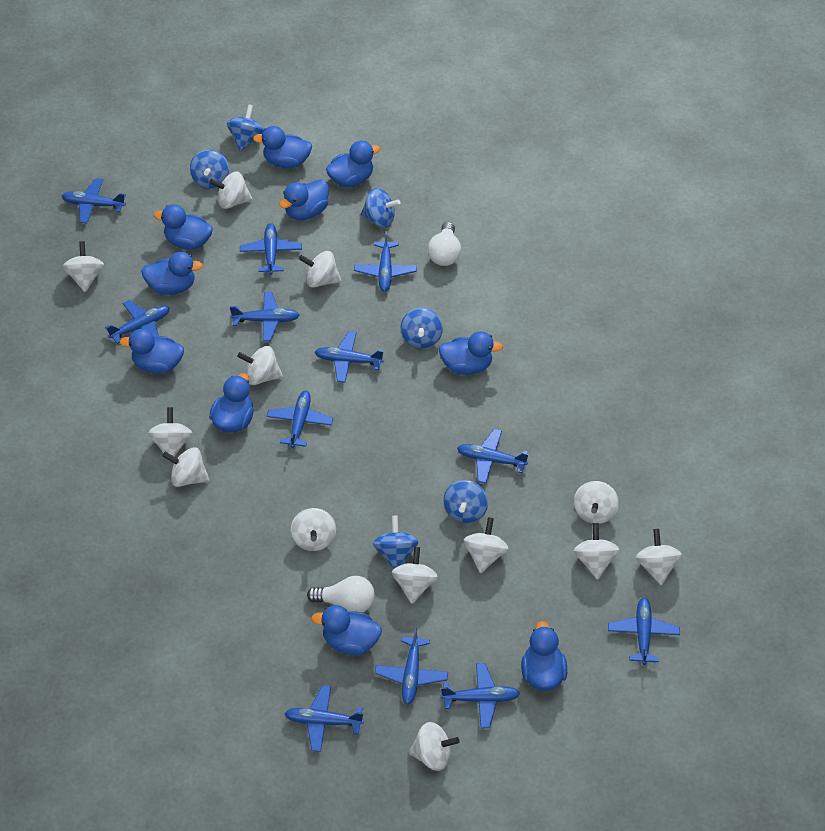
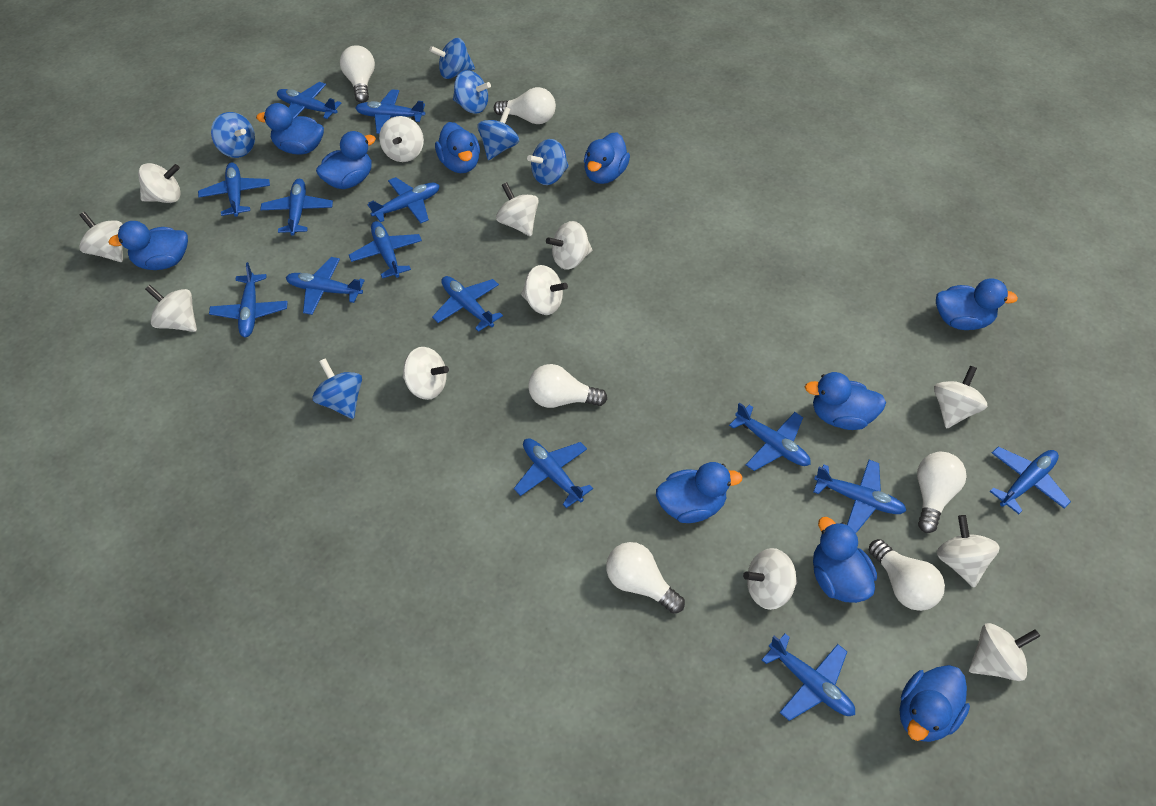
blue plane: 12 -> 14
white light bulb: 2 -> 6
white spinning top: 13 -> 12

